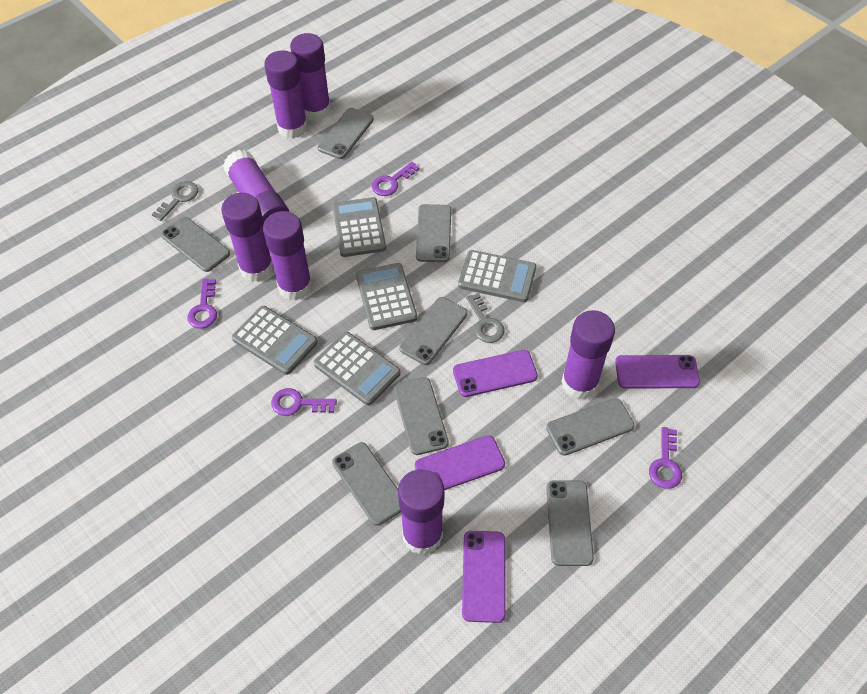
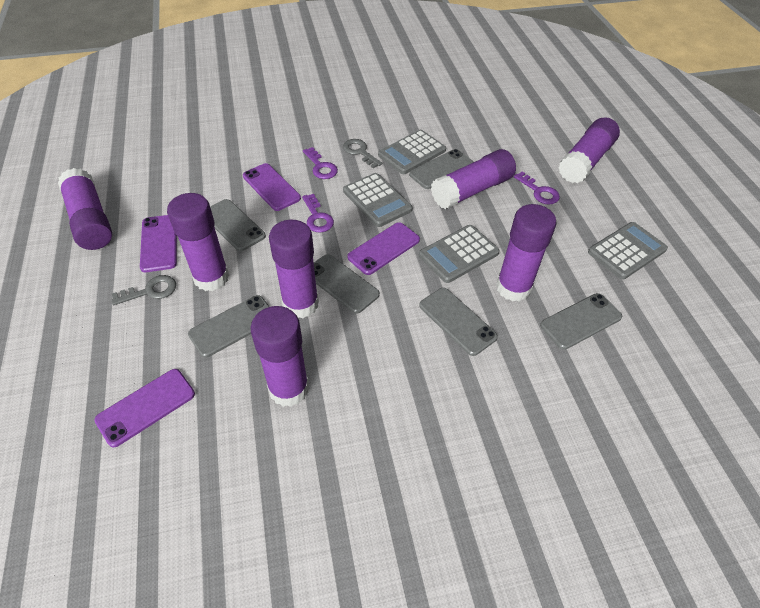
grey calculator: 5 -> 4
grey phone: 8 -> 6
purple key: 4 -> 3

